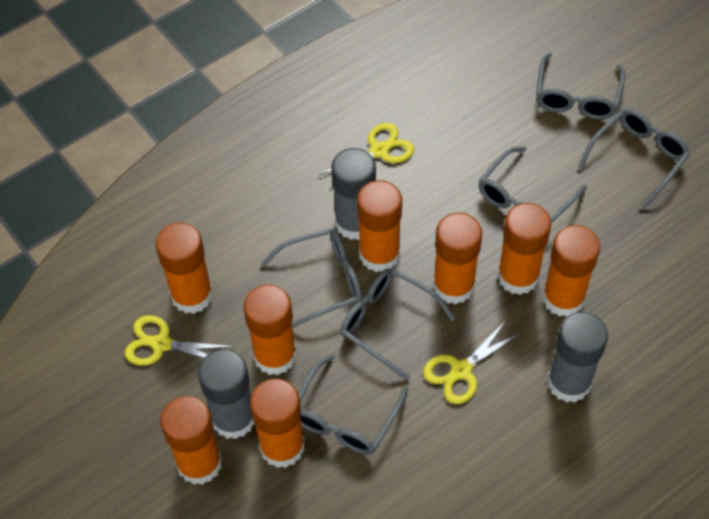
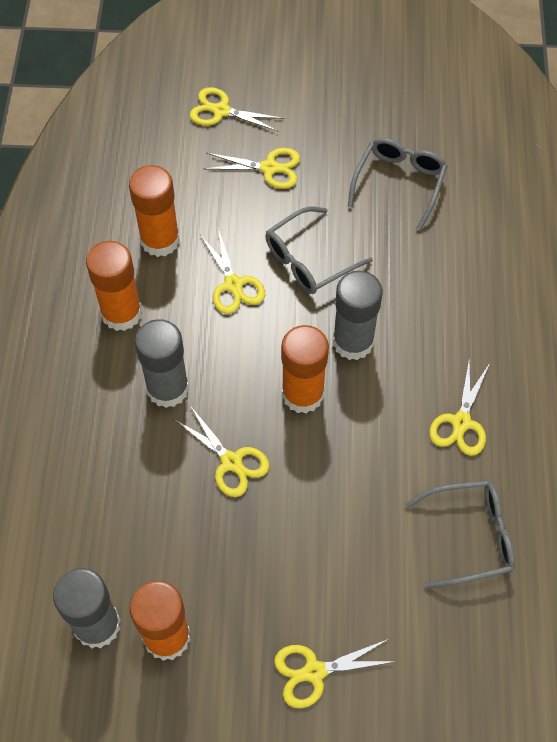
grey glasses: 6 -> 3
orange glue stick: 8 -> 4
yellow scissors: 3 -> 6

